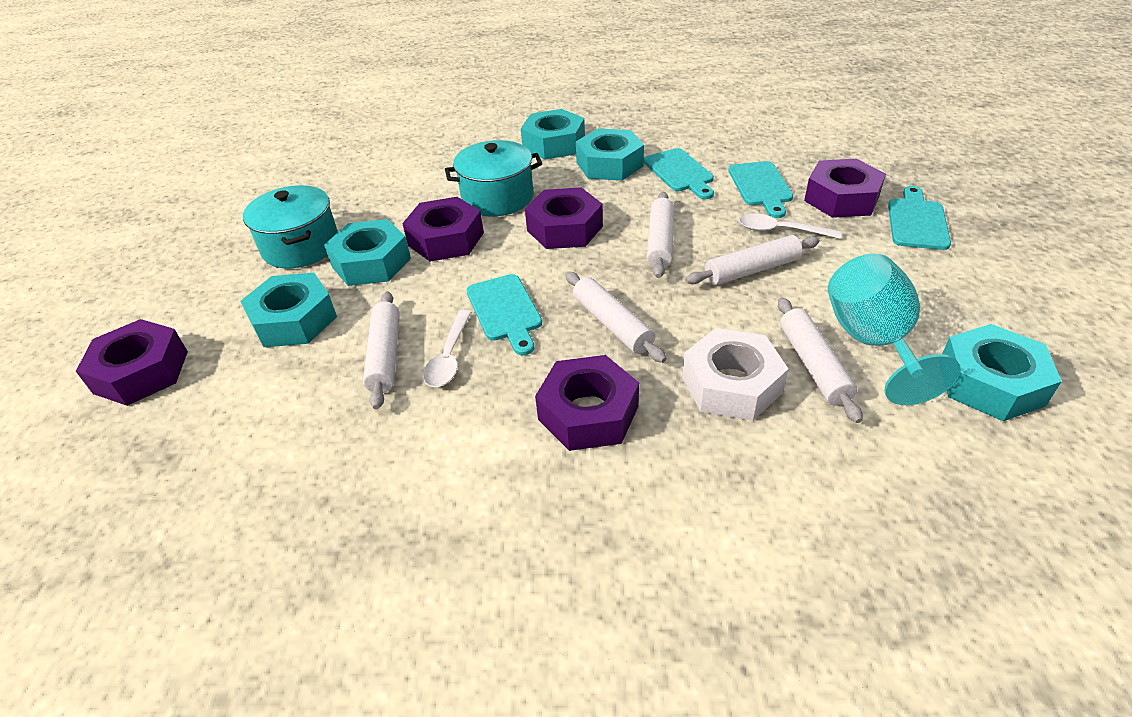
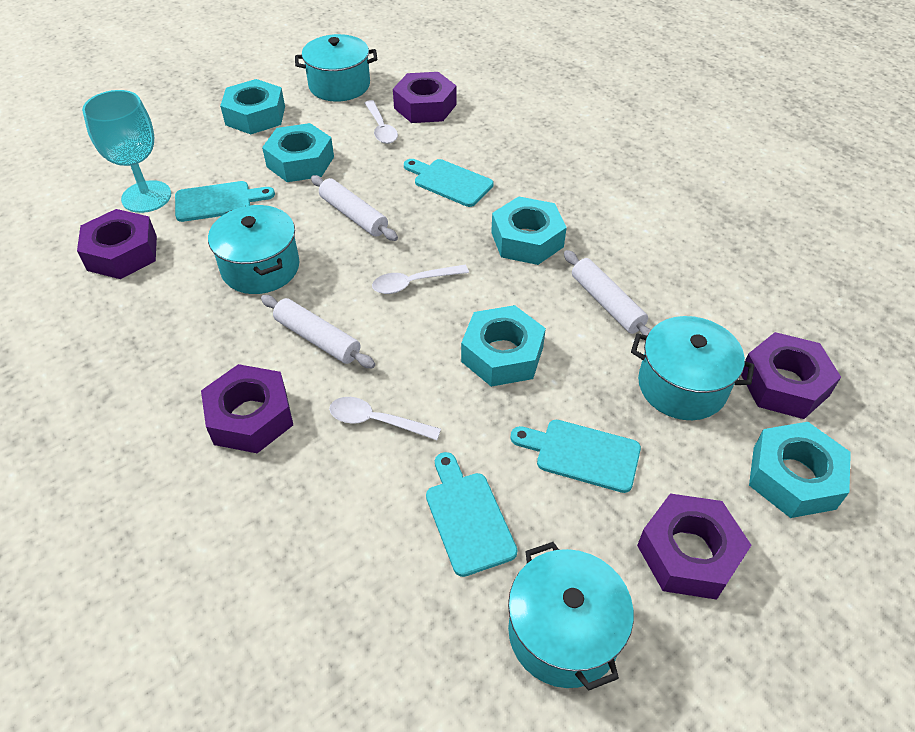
turquoise pot: 2 -> 4
white nut: 1 -> 0
white rolling pin: 5 -> 3
white spoon: 2 -> 3

